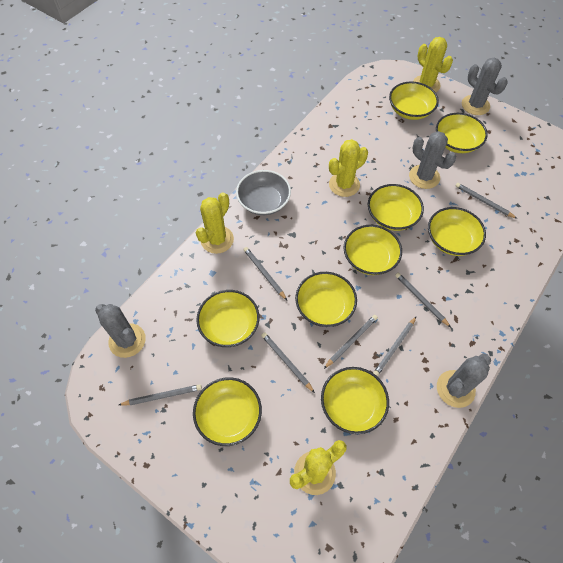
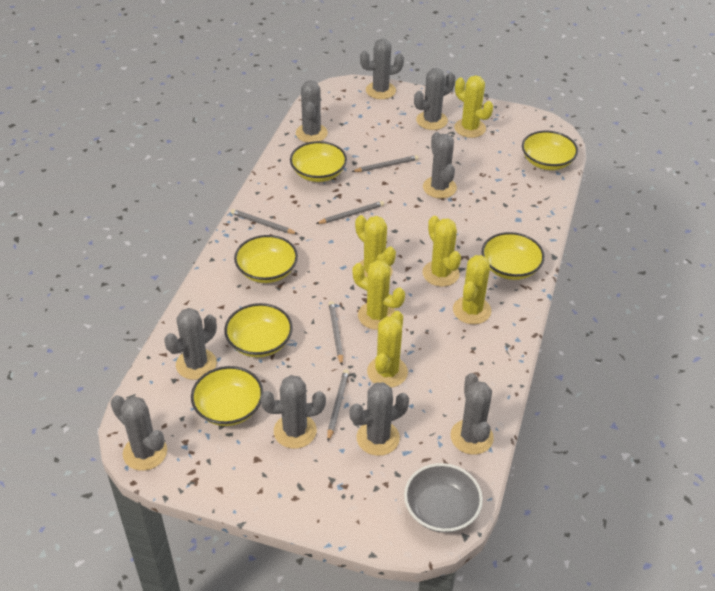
grey cactus: 4 -> 9
grey pencil: 7 -> 5
yellow bowl: 9 -> 6
yellow cactus: 4 -> 6

